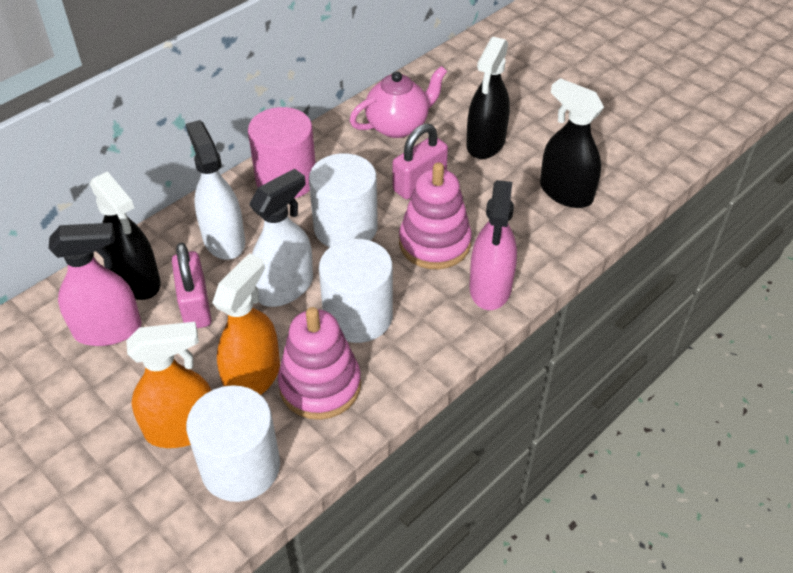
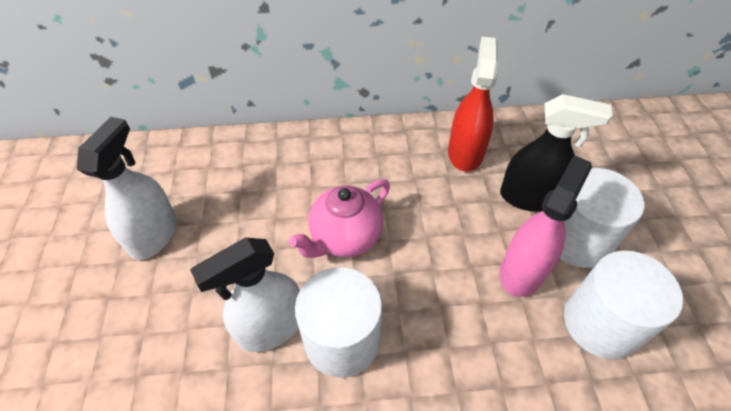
black spray bottle: 3 -> 1
orange spray bottle: 2 -> 0
pink cylinder: 1 -> 0
pink padlock: 2 -> 0
pink spray bottle: 2 -> 1
pink stacking toy: 2 -> 0
red spray bottle: 0 -> 1

